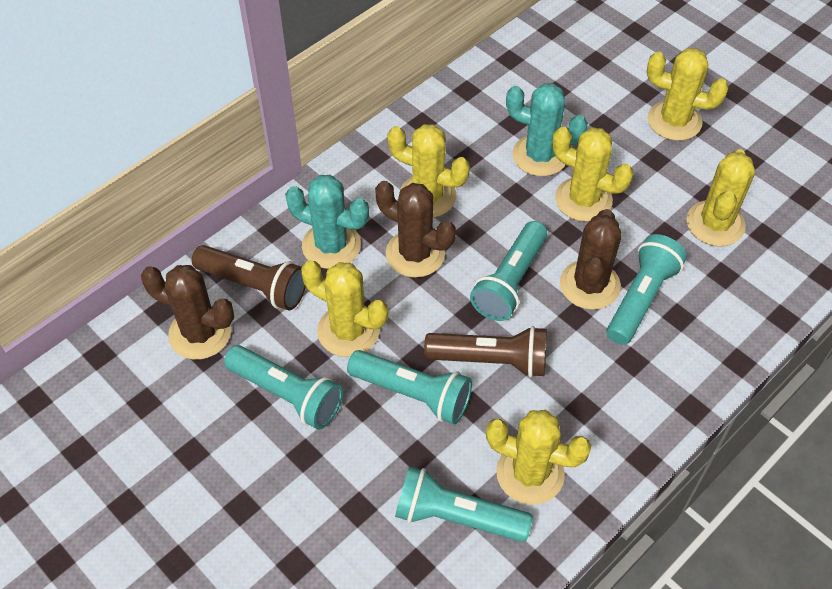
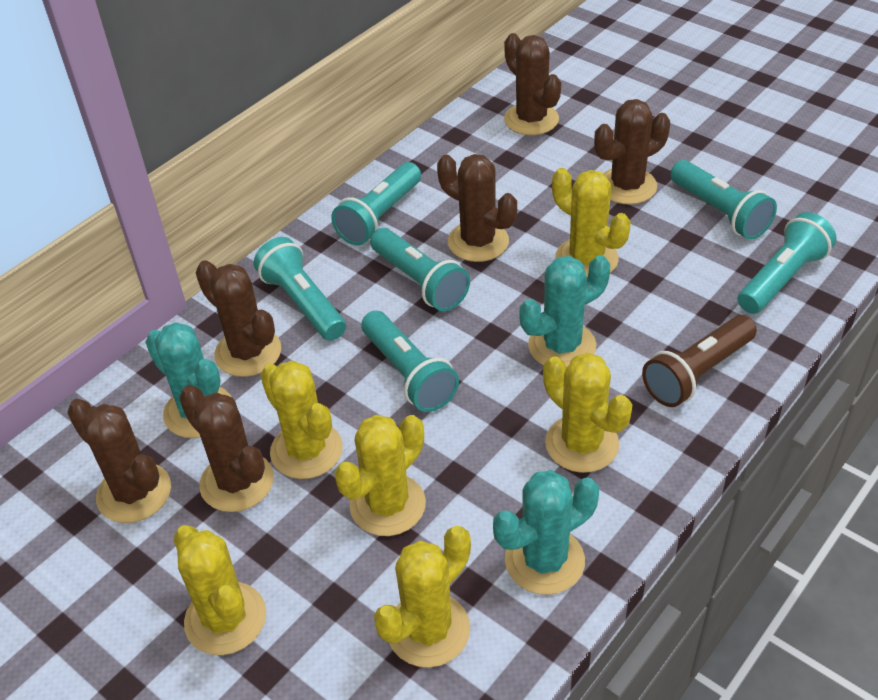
brown cactus: 3 -> 6
brown flashlight: 2 -> 1
turquoise cactus: 2 -> 3
turquoise flashlight: 5 -> 6

